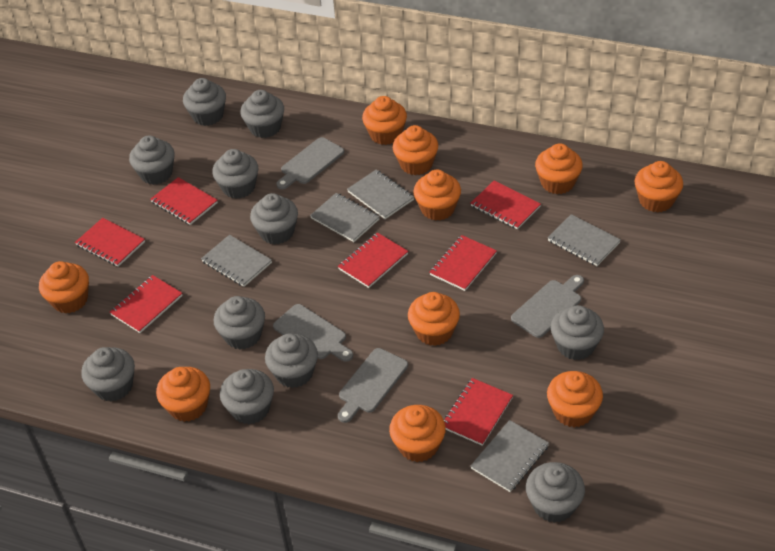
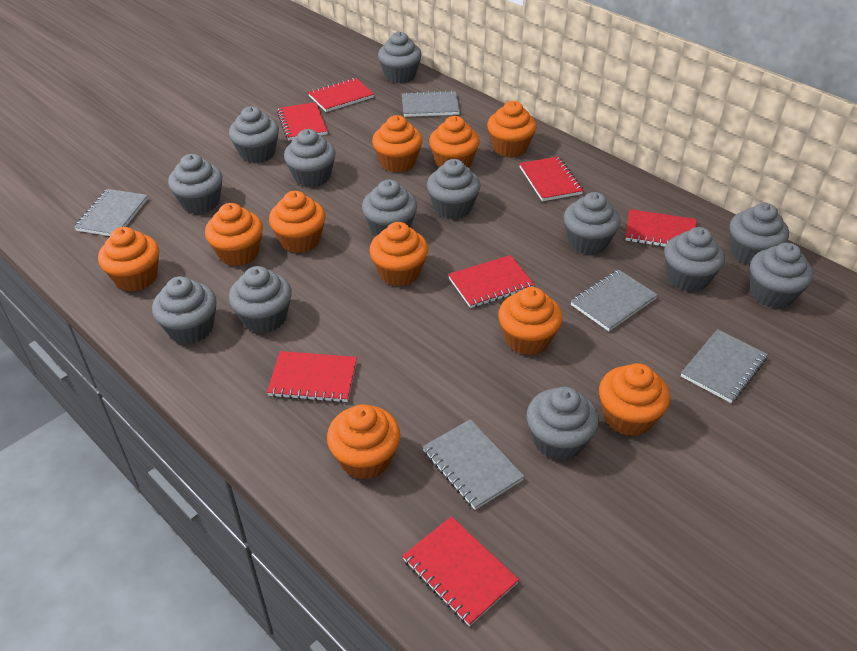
grey cupcake: 11 -> 13
grey cutting board: 4 -> 0

